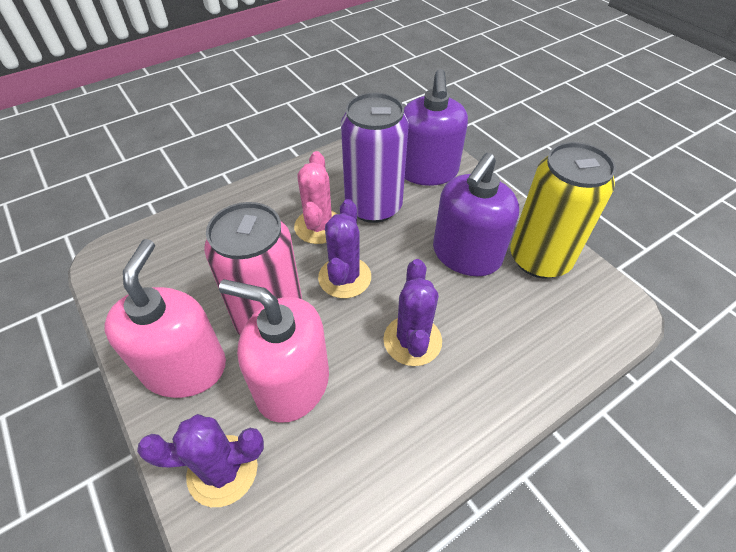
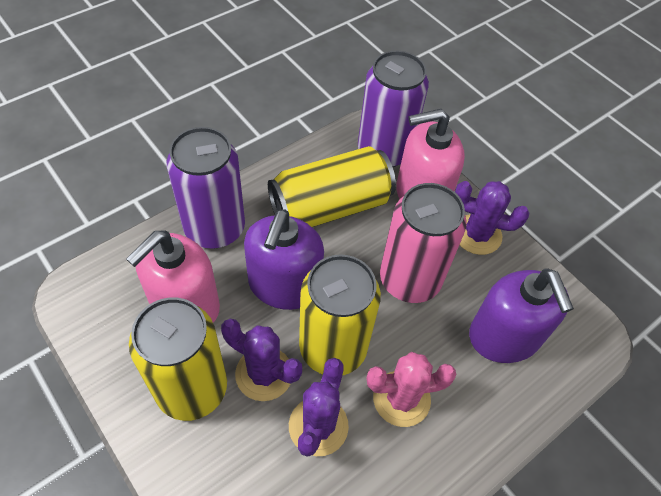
purple can: 1 -> 2
yellow can: 1 -> 3

